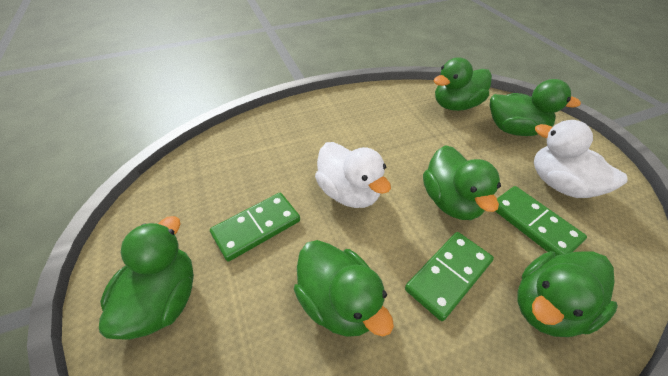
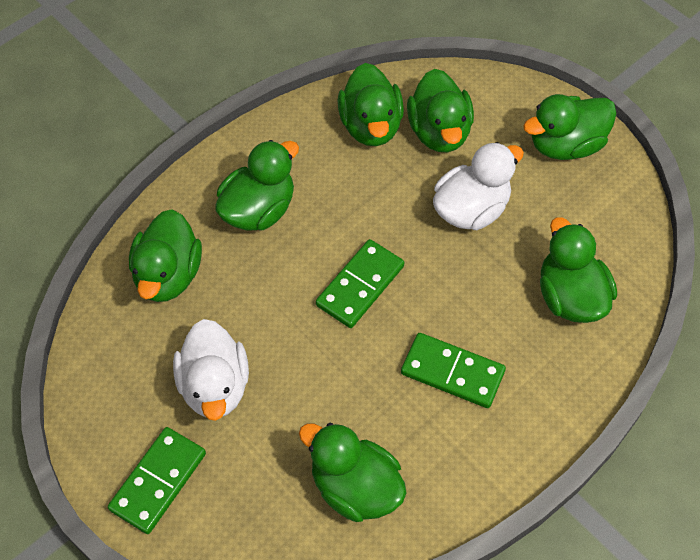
green duck: 6 -> 7

